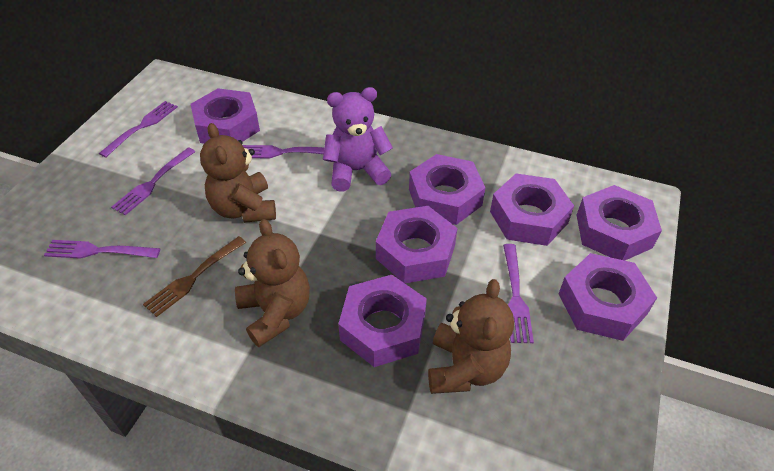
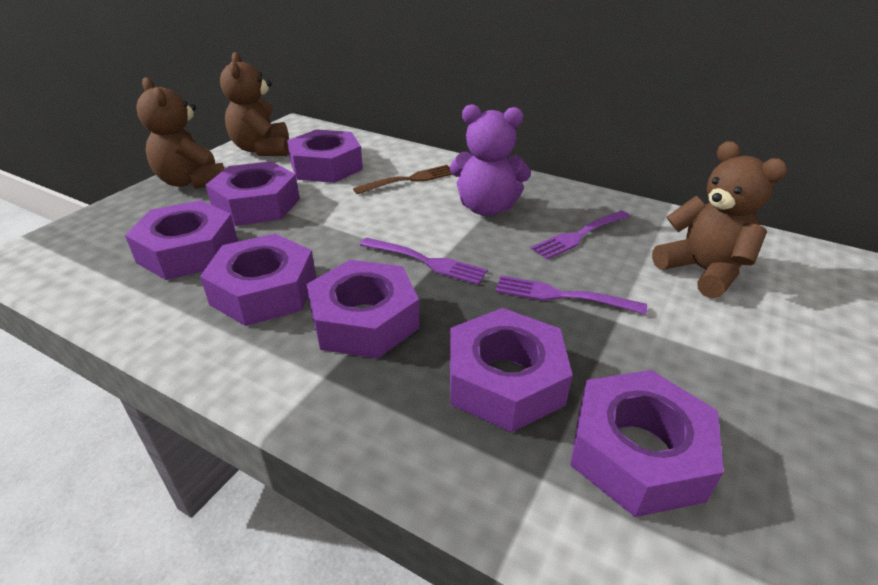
purple fork: 5 -> 3

